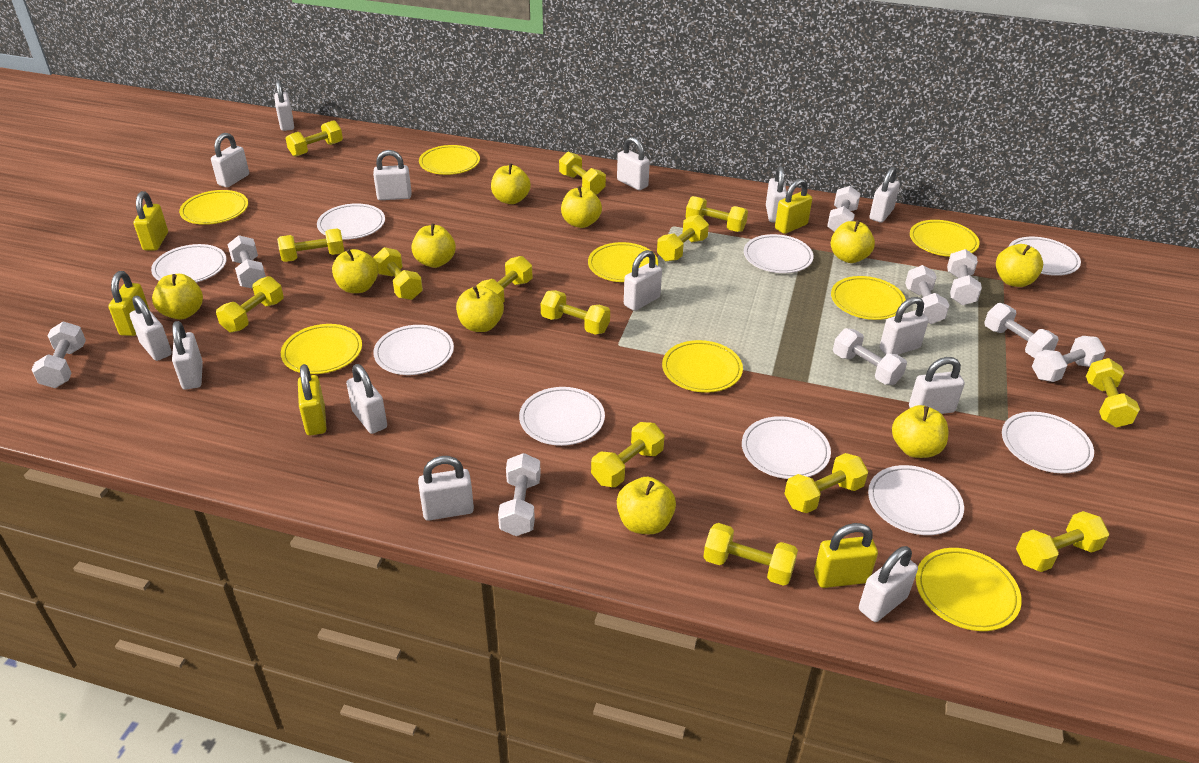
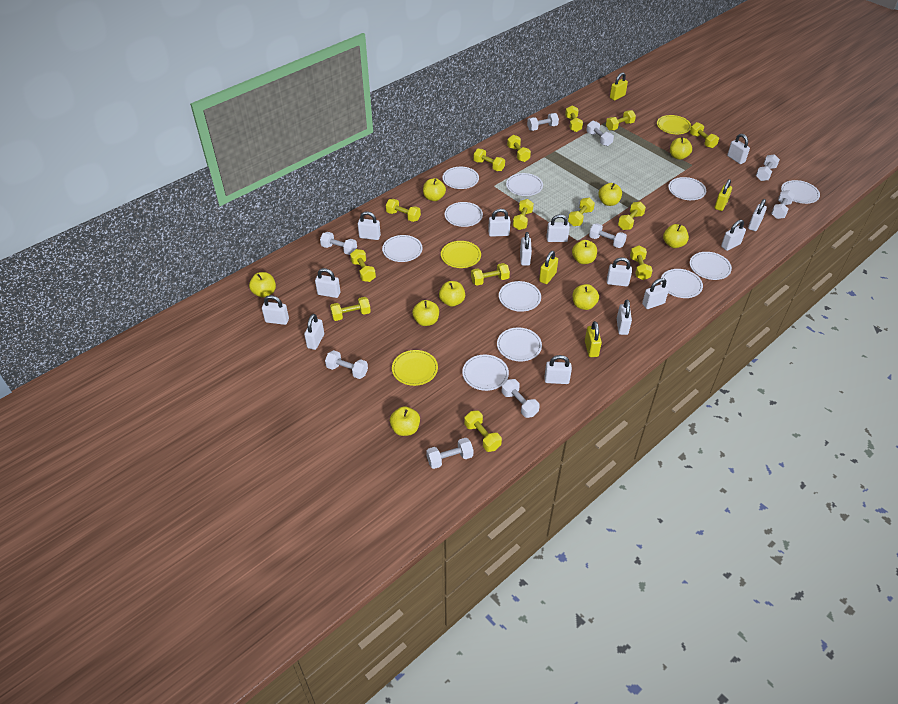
white plate: 9 -> 11
yellow padlock: 5 -> 4
yellow plate: 8 -> 3

